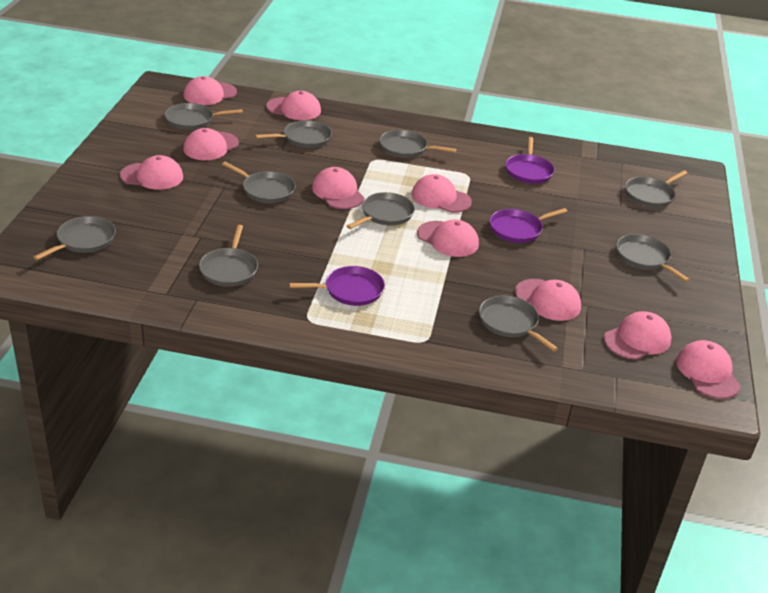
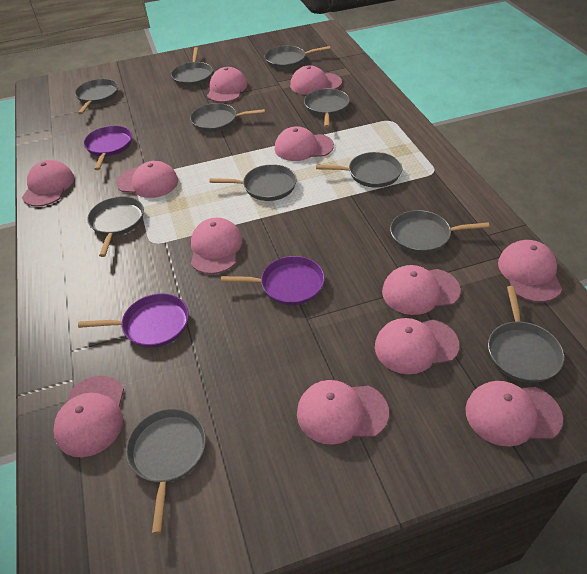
grey pan: 10 -> 11
pink cap: 10 -> 12

